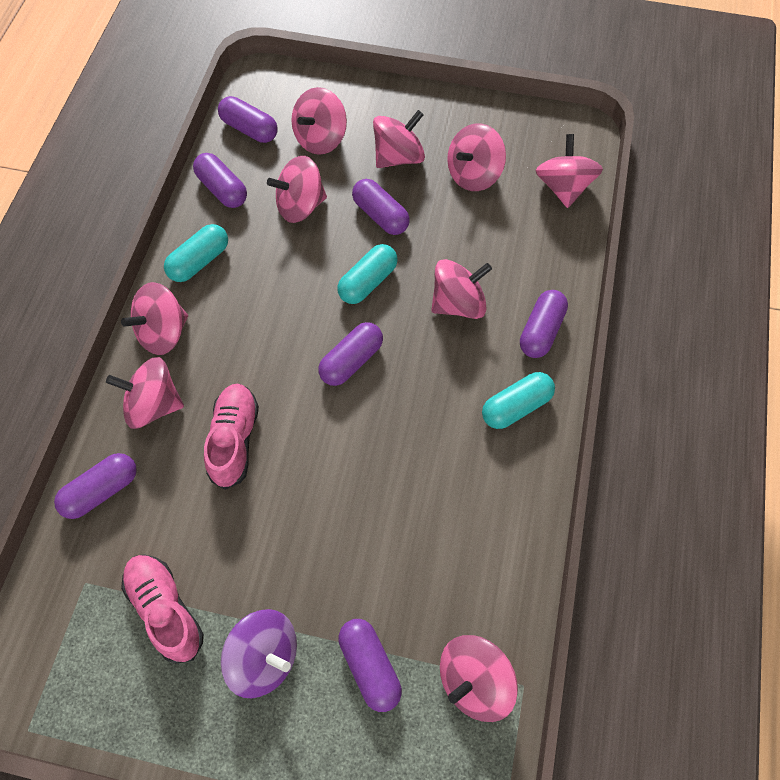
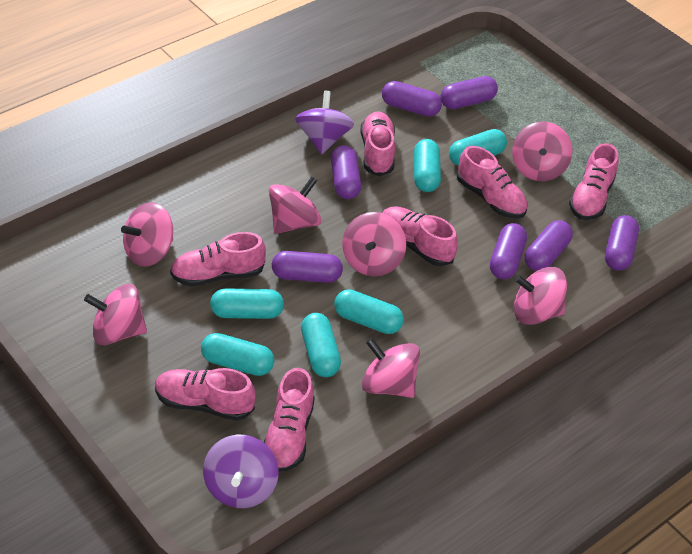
pink shoe: 2 -> 7
pink spinning top: 9 -> 7
purple spinning top: 1 -> 2
turquoise capsule: 3 -> 6

